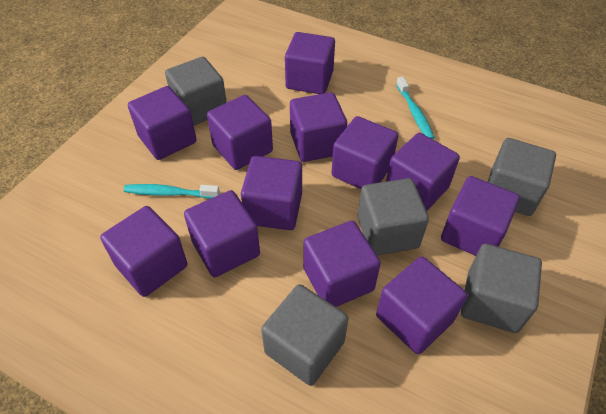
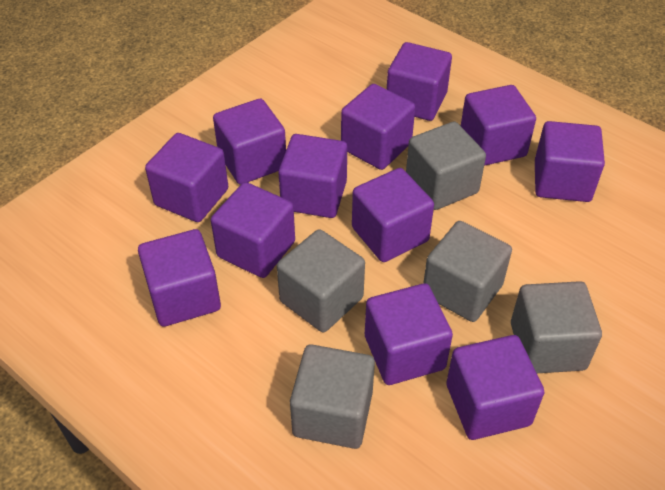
turquoise toothbrush: 2 -> 0

